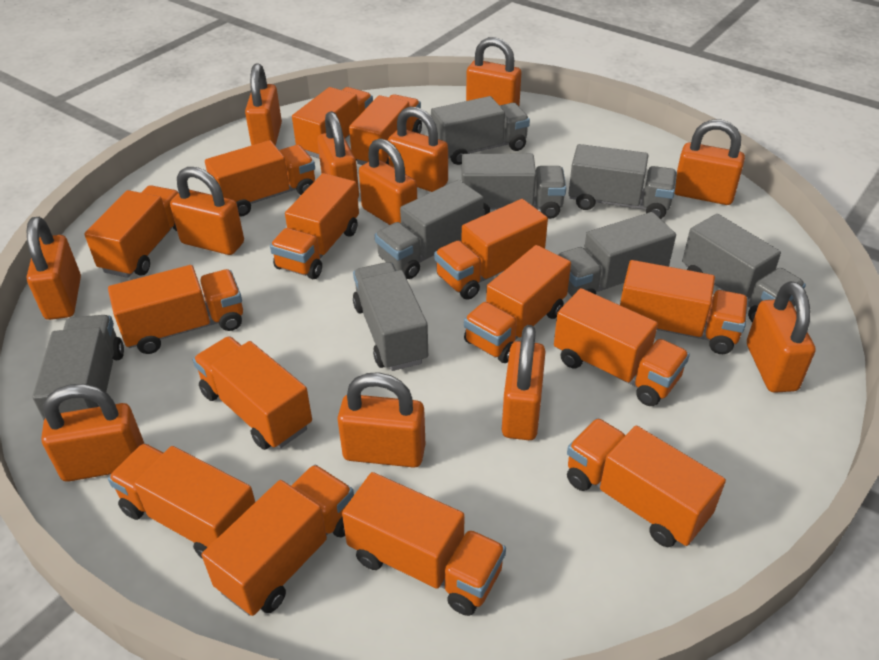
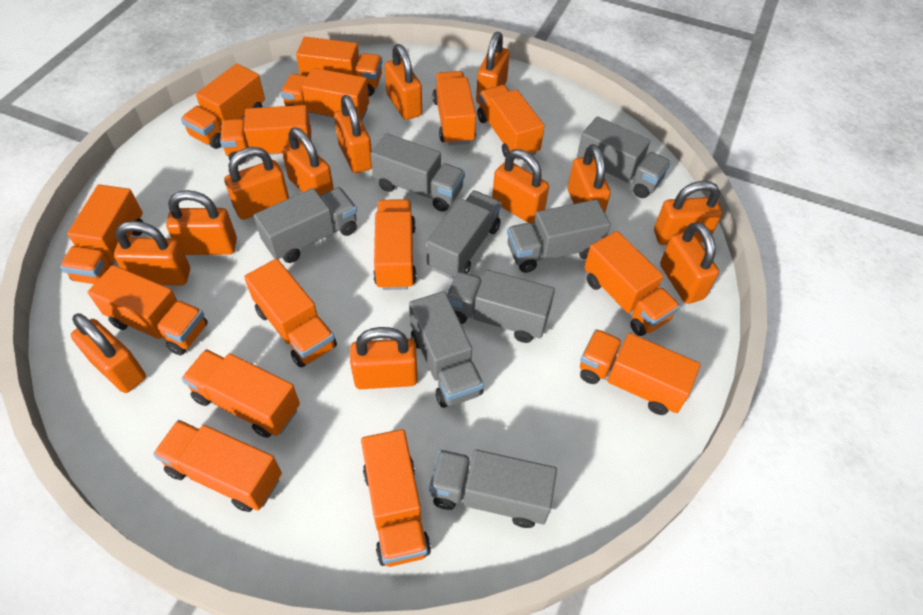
orange padlock: 12 -> 13

